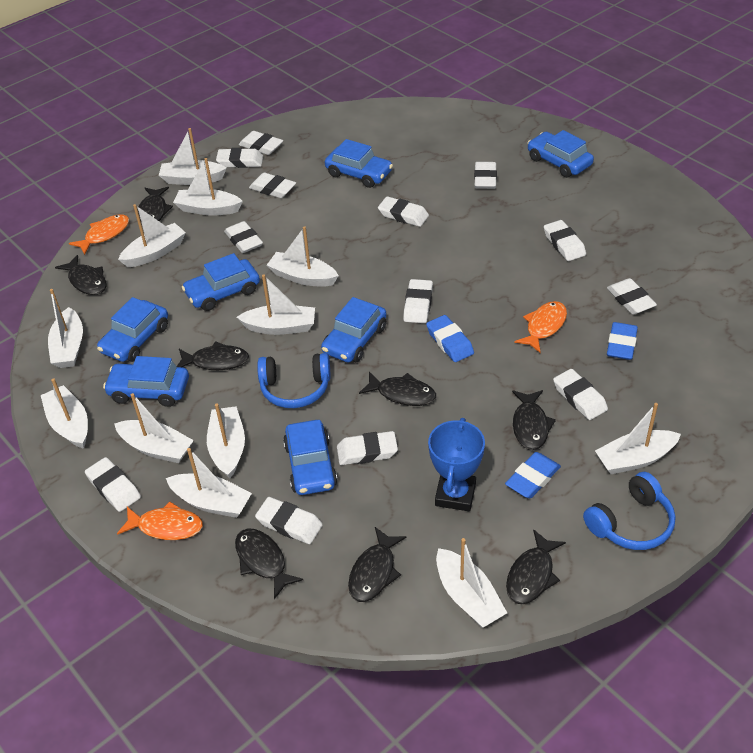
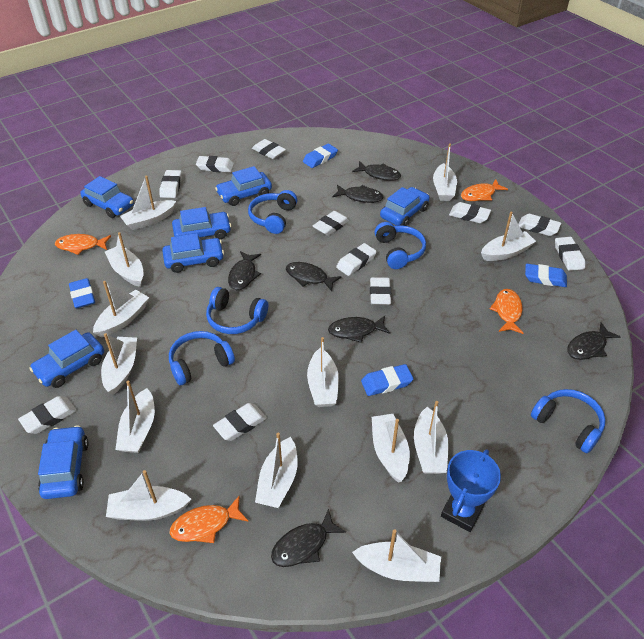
black fish: 8 -> 7
blue eraser: 3 -> 4
blue headphones: 2 -> 5
orange fish: 3 -> 4
white boat: 12 -> 13
white eraser: 13 -> 11

